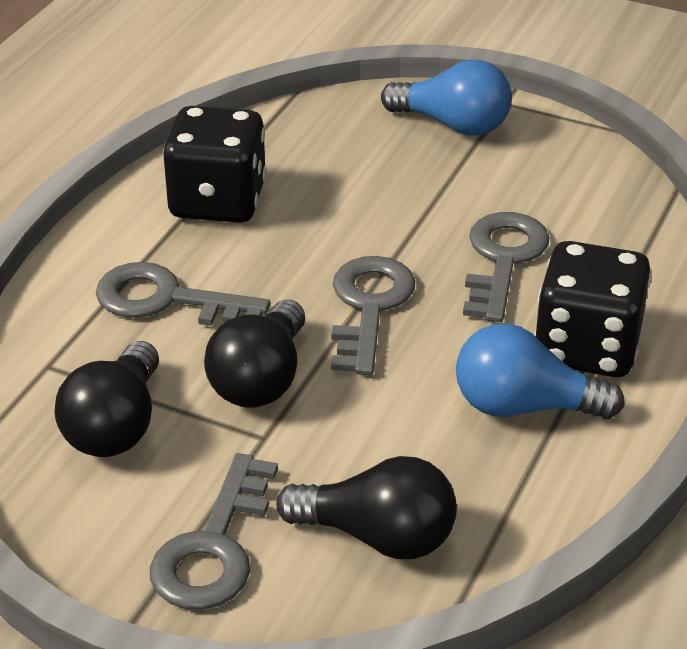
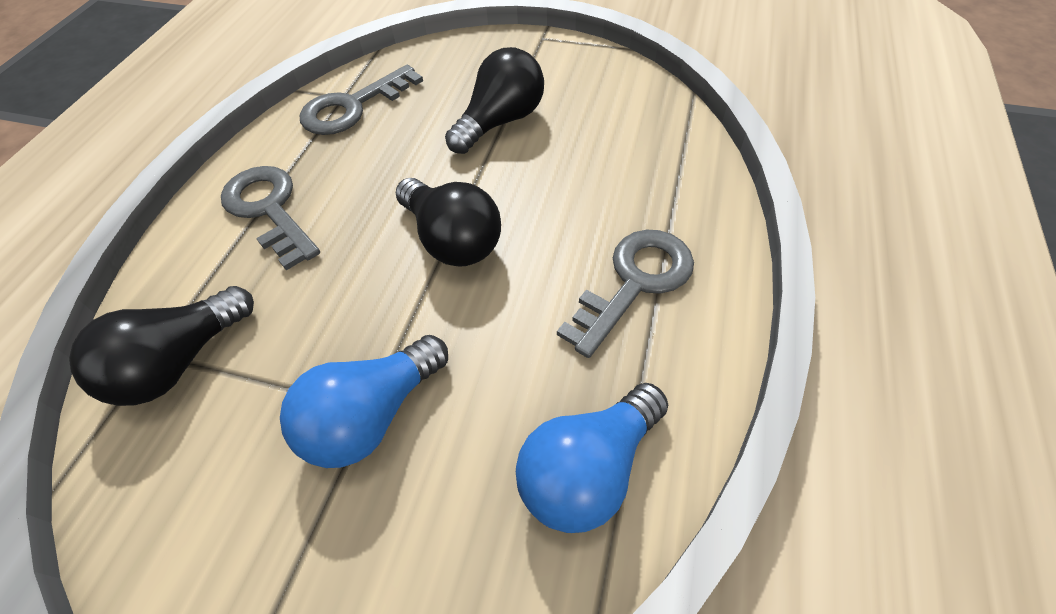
black dice: 2 -> 0
grey key: 4 -> 3

